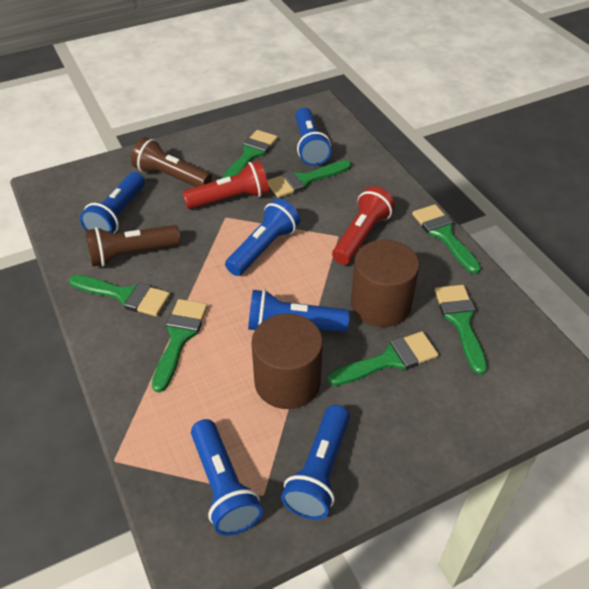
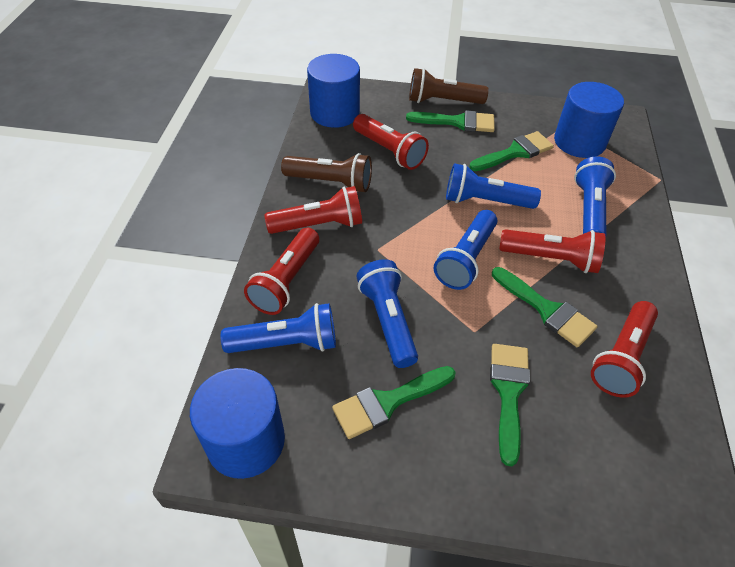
blue cylinder: 0 -> 3
blue flashlight: 6 -> 5
brown cylinder: 2 -> 0
green brush: 7 -> 5
red flashlight: 2 -> 5

